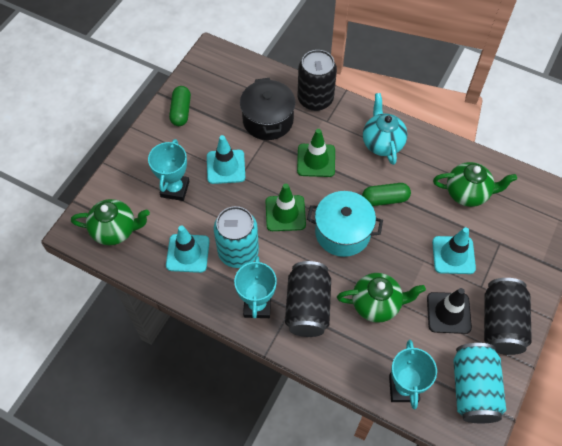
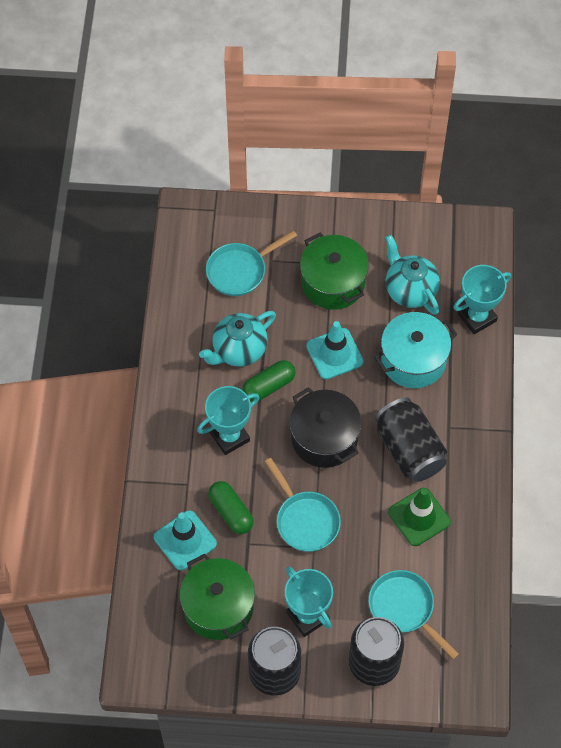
black traffic cone: 1 -> 0
green pot: 0 -> 2
green teapot: 3 -> 0
green traffic cone: 2 -> 1
turquoise can: 2 -> 0
turquoise pan: 0 -> 3
turquoise teapot: 1 -> 2
turquoise traffic cone: 3 -> 2

